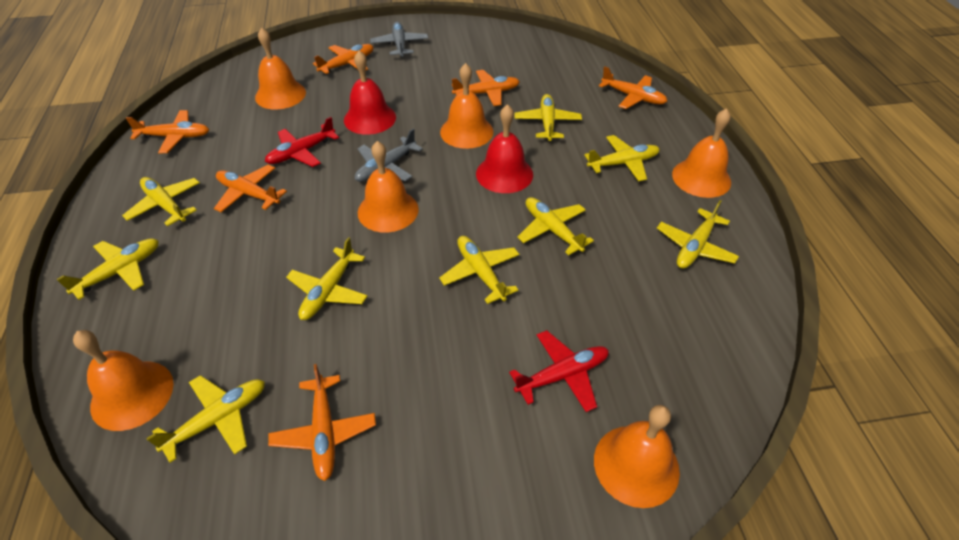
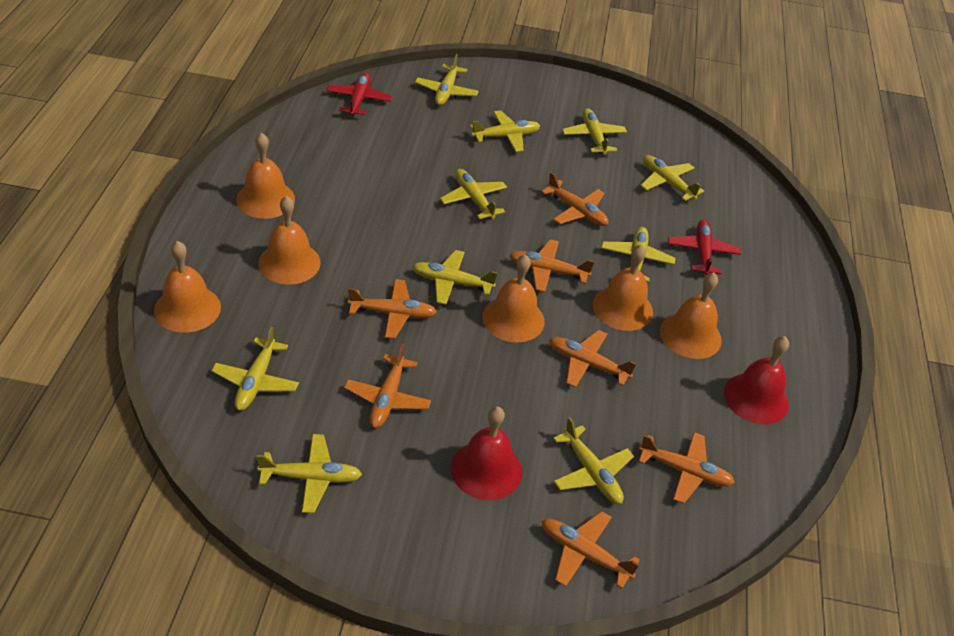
grey plane: 2 -> 0
orange plane: 6 -> 7
yellow plane: 9 -> 10

